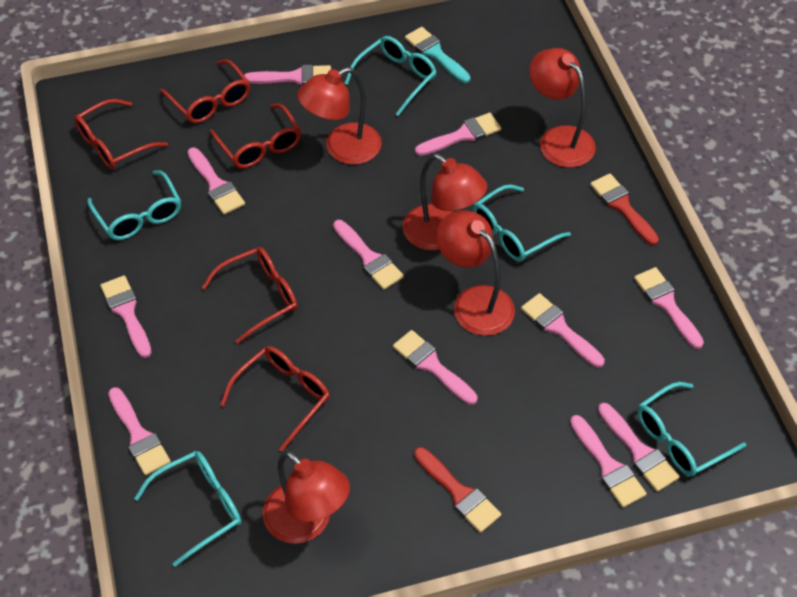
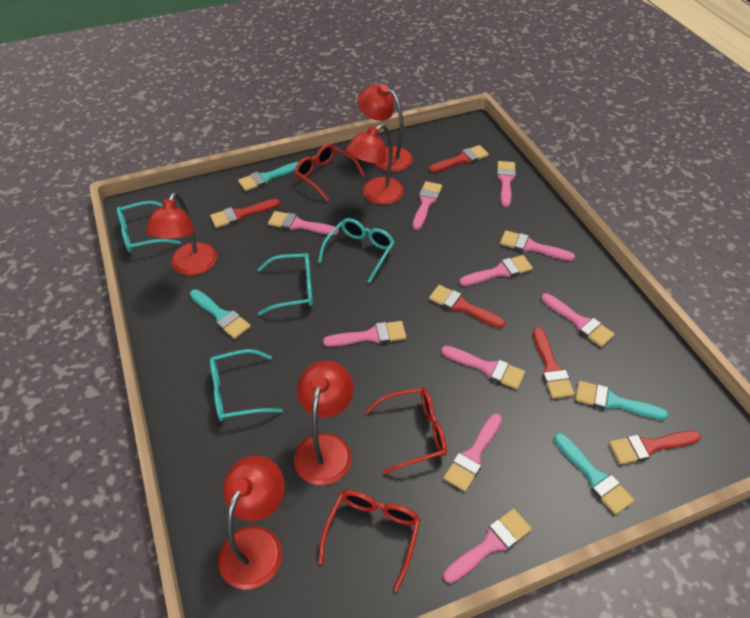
pink brush: 11 -> 10
red brush: 2 -> 5
red glasses: 5 -> 3
turquoise brush: 1 -> 4
turquoise glasses: 5 -> 4

